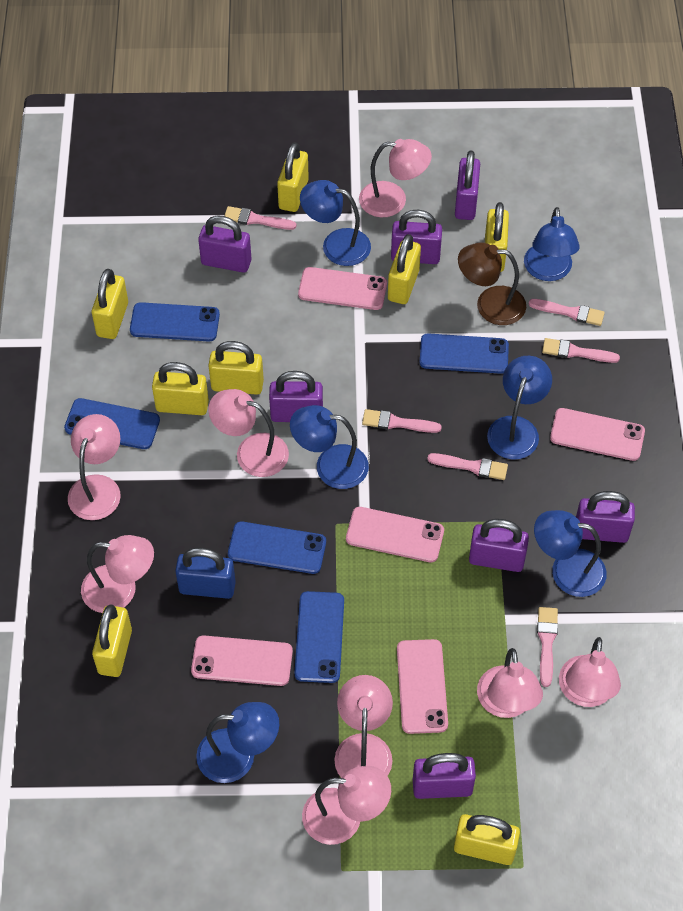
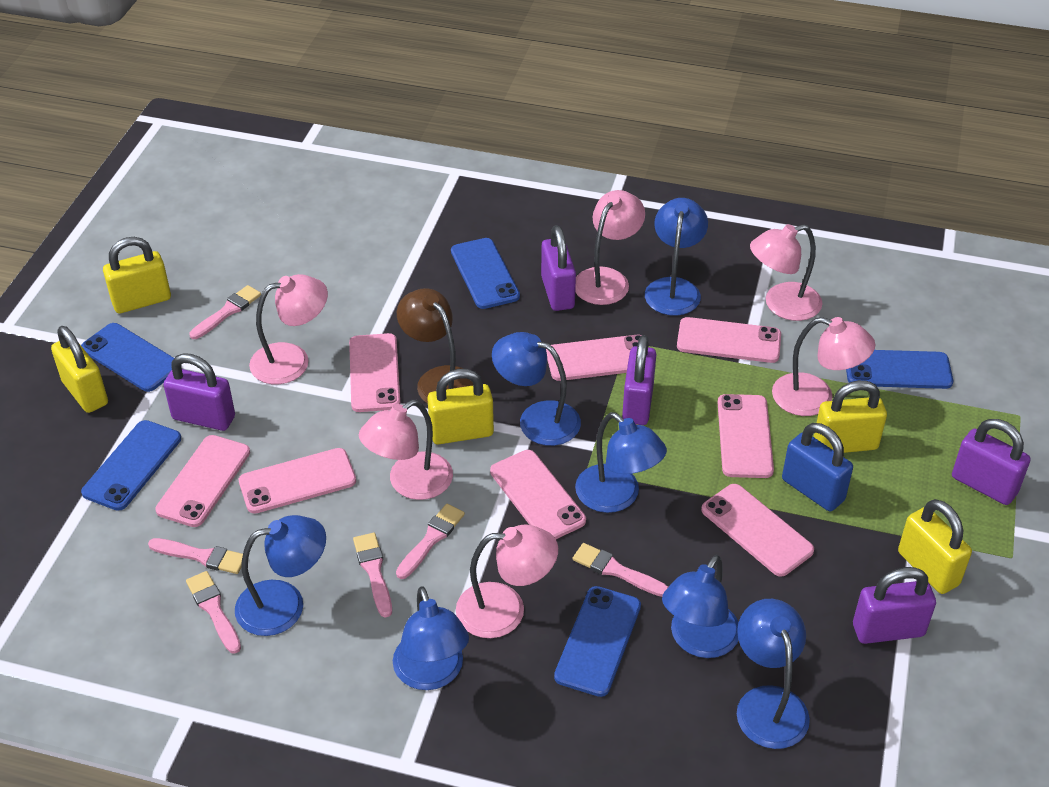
blue lamp: 6 -> 7
pink lamp: 8 -> 6
pink phone: 5 -> 8
purple padlock: 7 -> 5
yellow padlock: 8 -> 5

